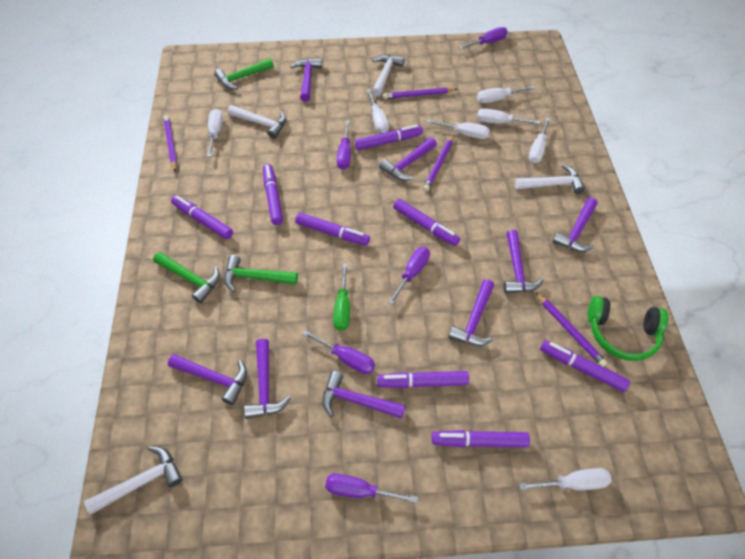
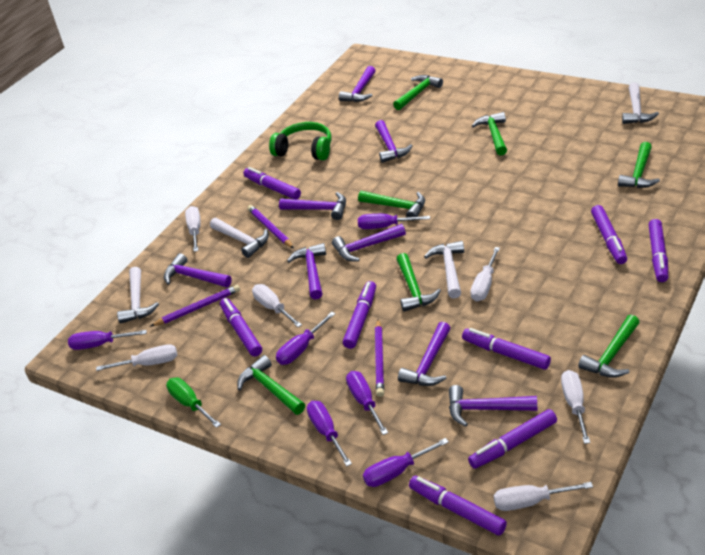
green hammer: 3 -> 7
purple pencil: 4 -> 3
purple screwdriver: 5 -> 6
white screwdriver: 7 -> 6

